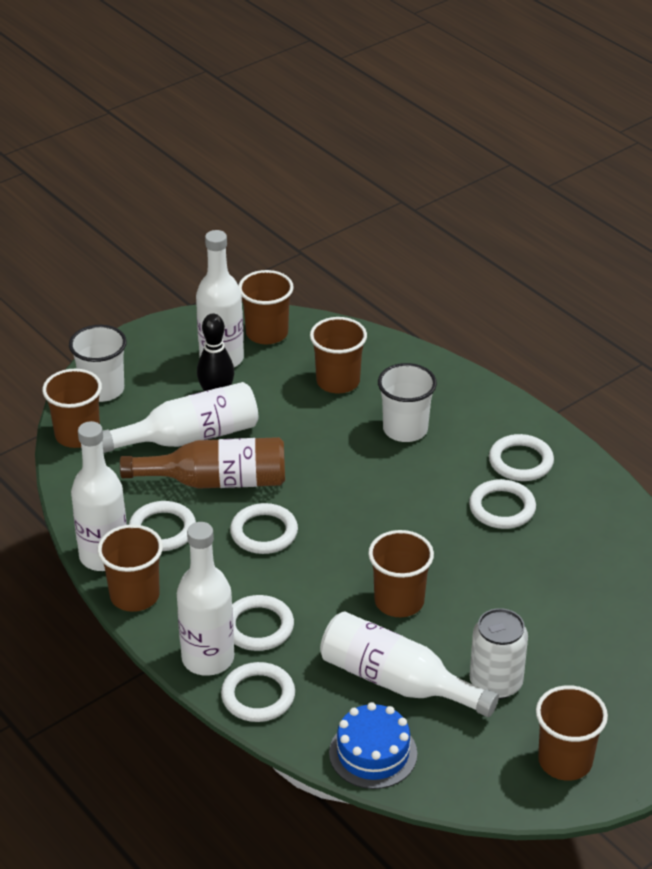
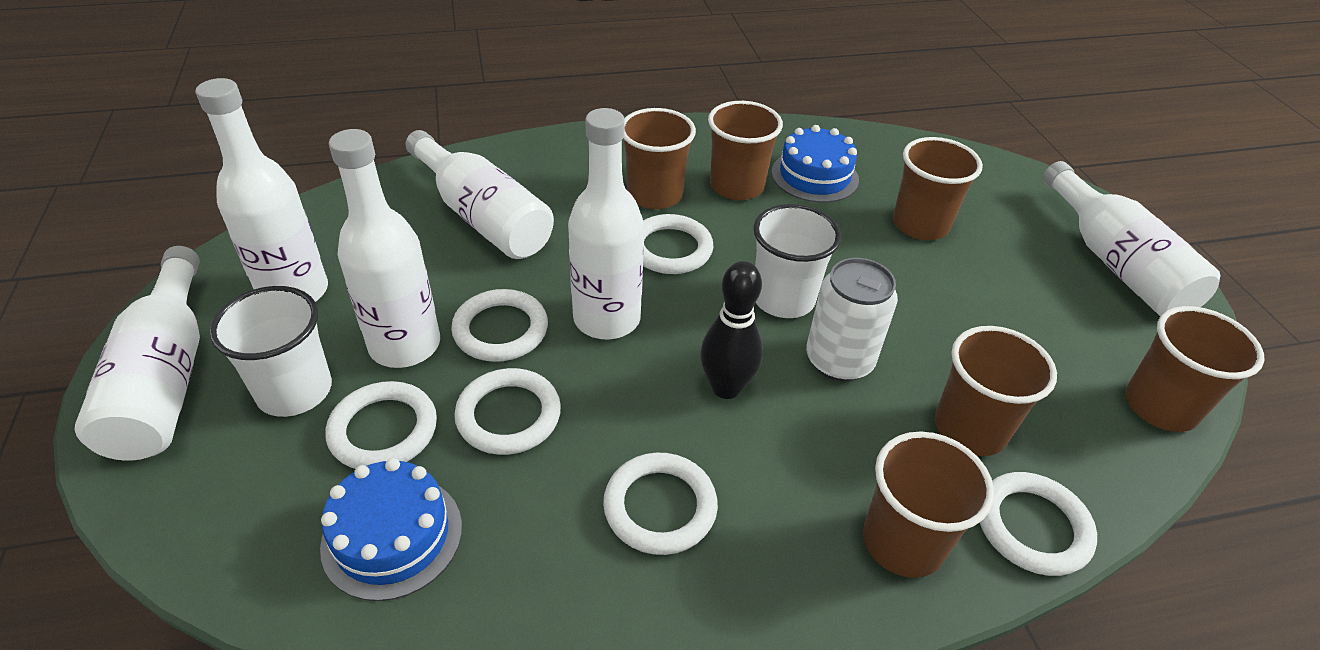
blue cake: 1 -> 2
brown bottle: 1 -> 0
white bottle: 5 -> 6

